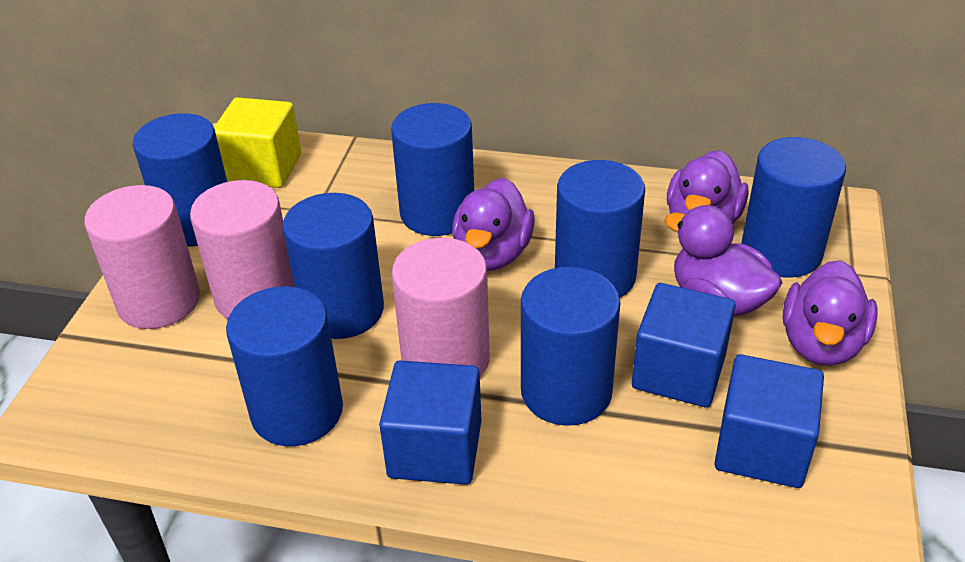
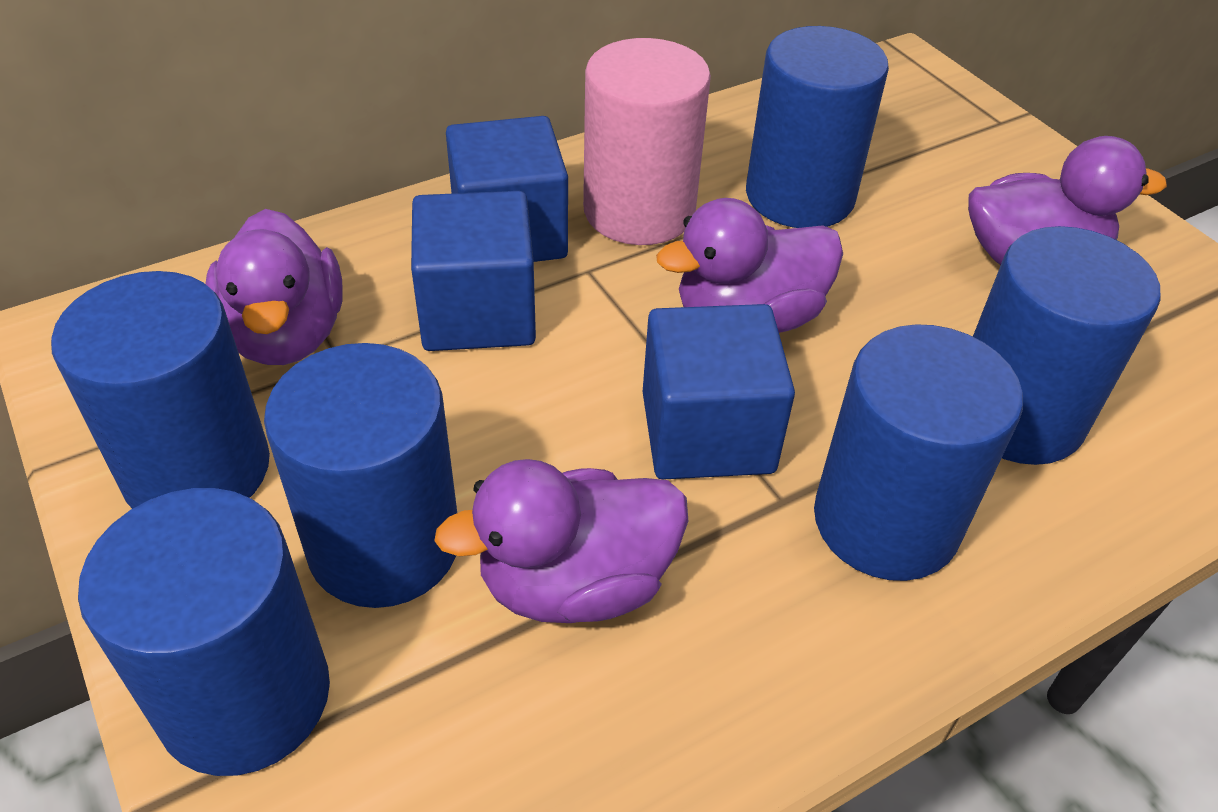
blue cylinder: 7 -> 6
pink cylinder: 3 -> 1
yellow cube: 1 -> 0

